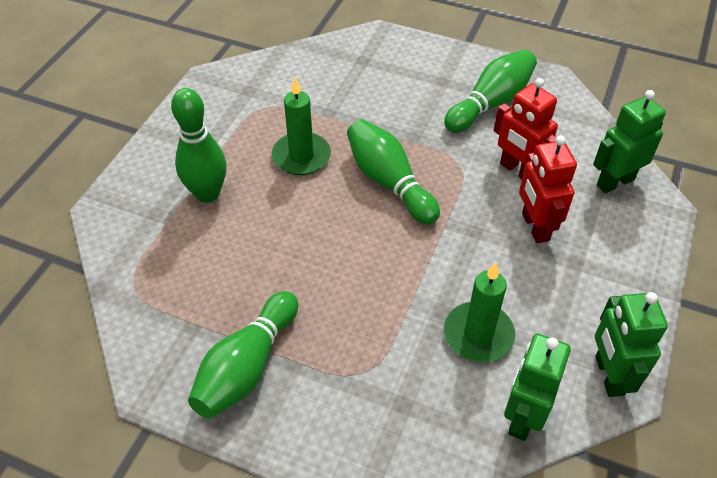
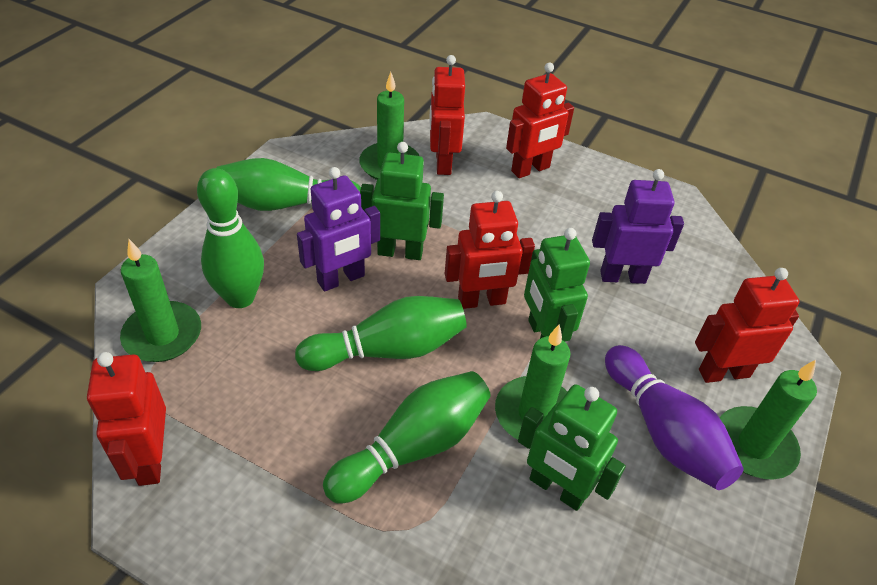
green candle: 2 -> 4
purple bowling pin: 0 -> 1
purple robot: 0 -> 2
red robot: 2 -> 5

